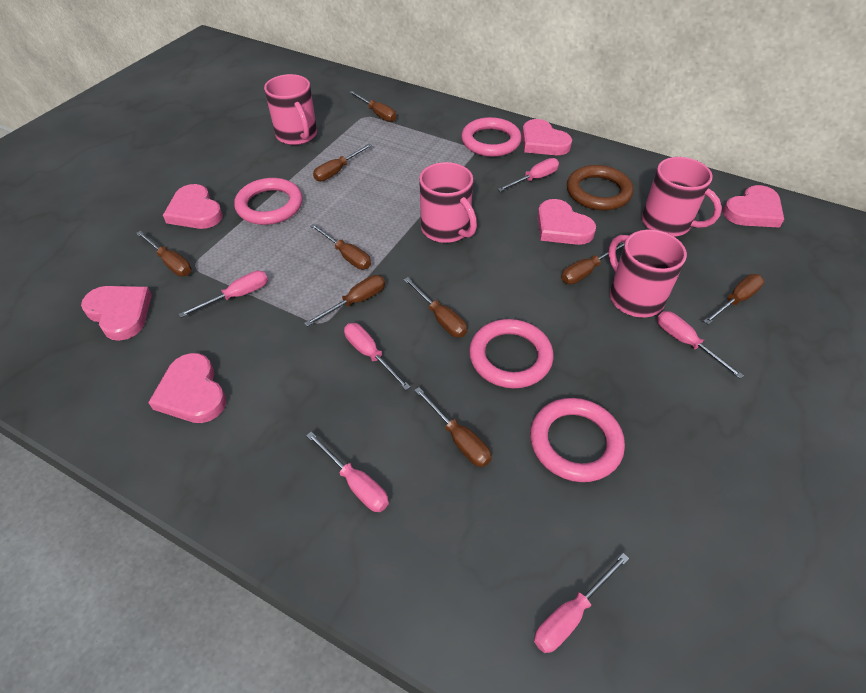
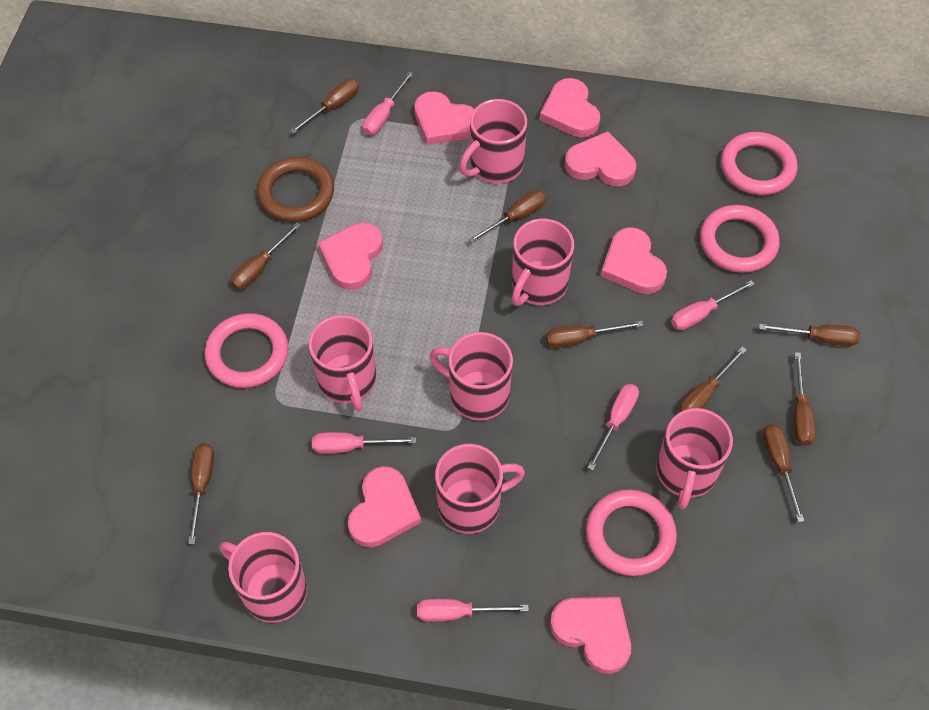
pink heart: 6 -> 7
pink mug: 4 -> 7
pink screwdriver: 6 -> 5

